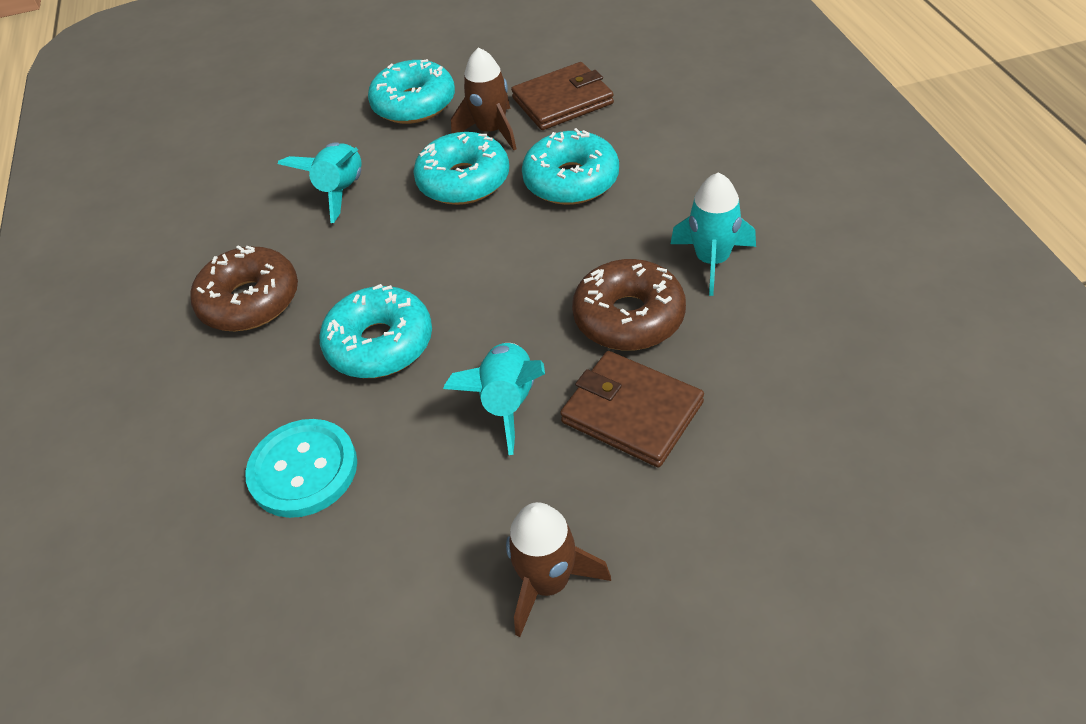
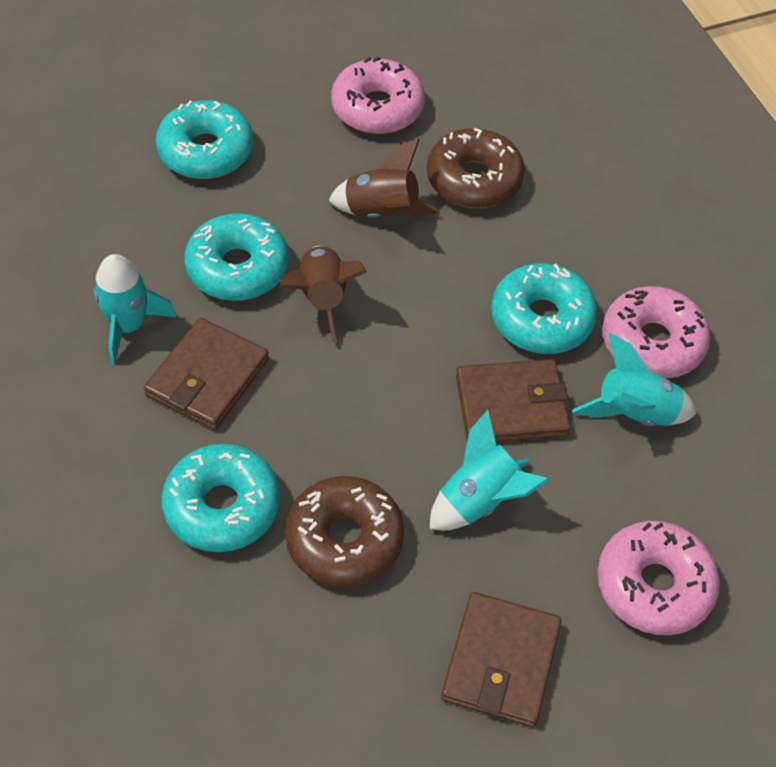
brown wallet: 2 -> 3
pink donut: 0 -> 3
turquoise button: 1 -> 0

